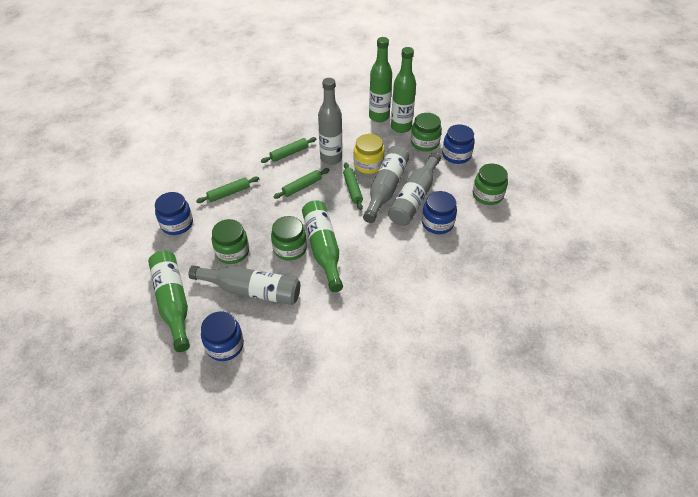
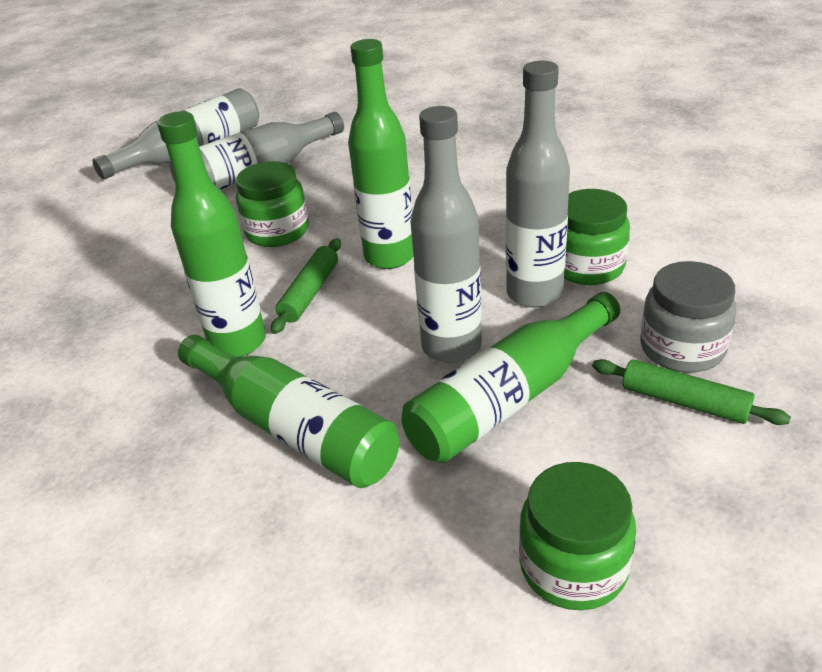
blue jar: 4 -> 0
green jar: 4 -> 3
green rolling pin: 4 -> 2
grey jar: 0 -> 1
yellow jar: 1 -> 0

